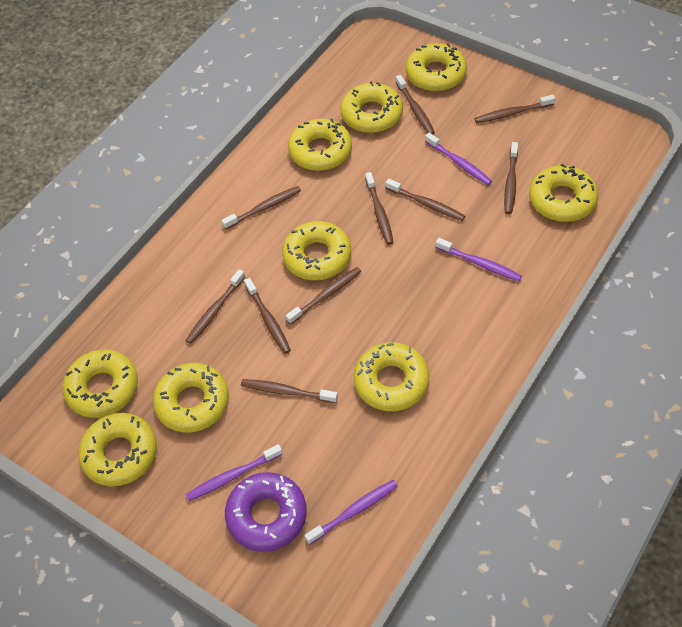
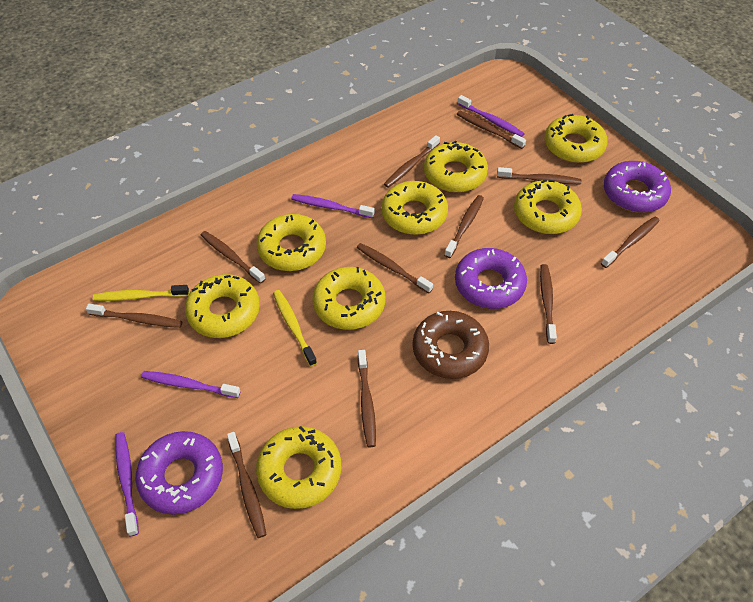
brown donut: 0 -> 1
brown toothbrush: 10 -> 11
purple donut: 1 -> 3
yellow donut: 9 -> 8
yellow toothbrush: 0 -> 2

